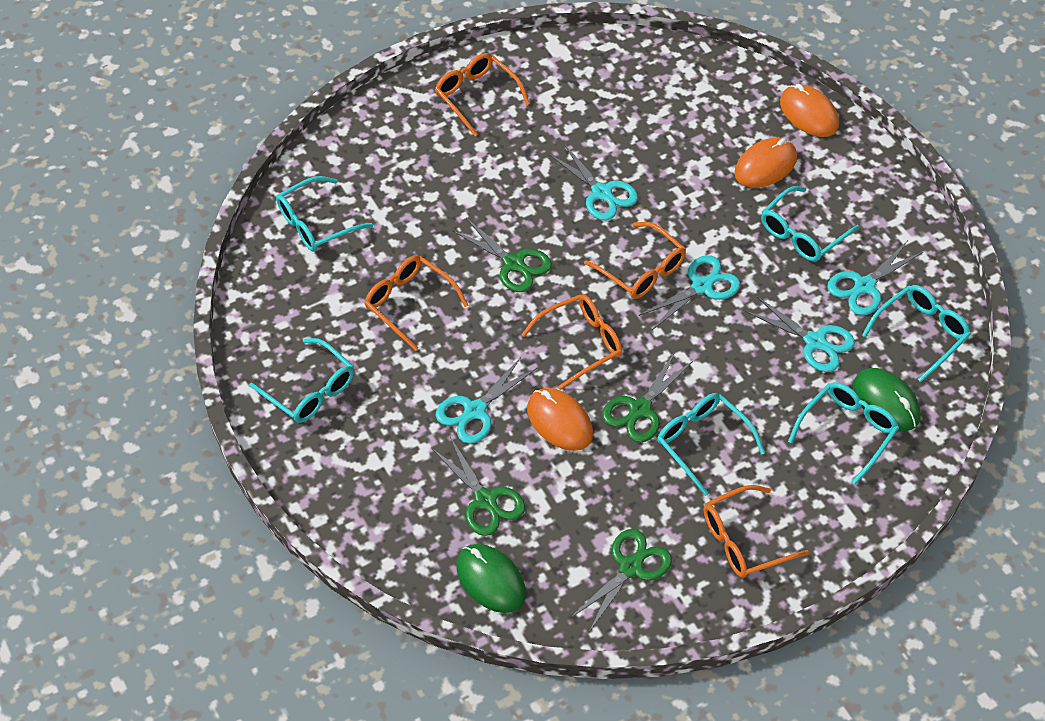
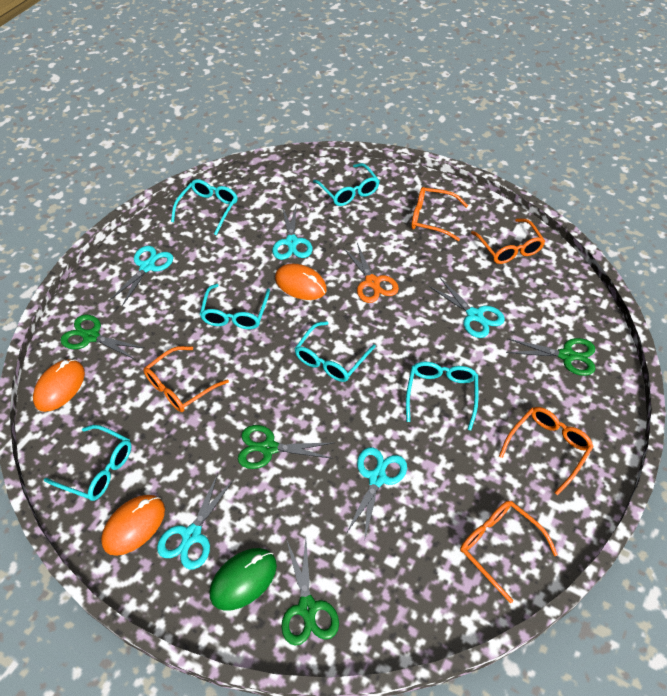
green mouse: 2 -> 1
orange scissors: 0 -> 1

